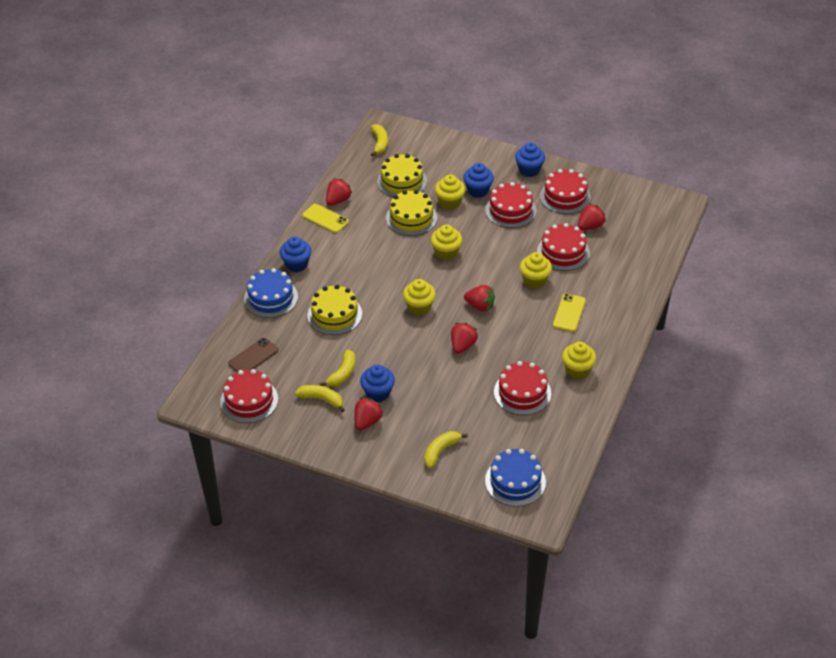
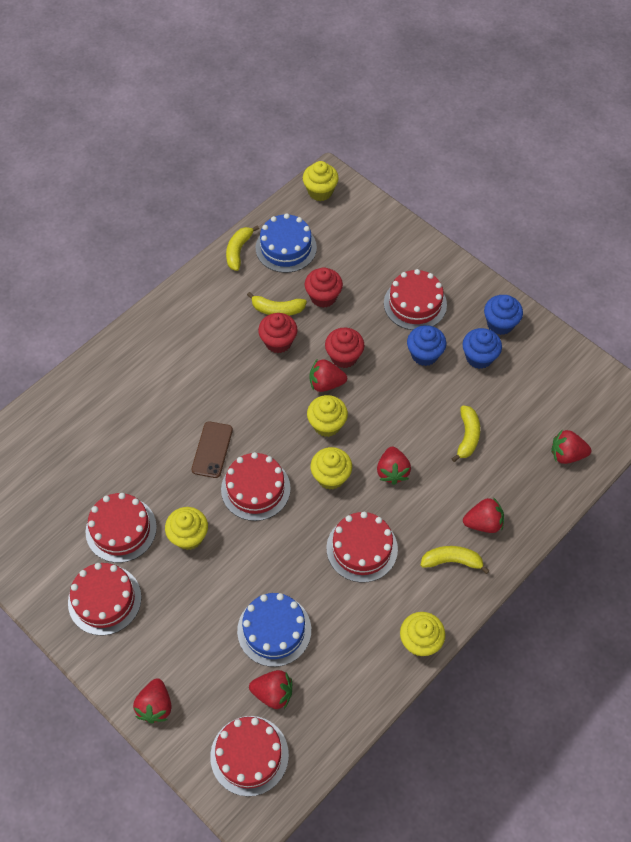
blue cupcake: 4 -> 3
red cake: 5 -> 6
red cupcake: 0 -> 3
red strawberry: 5 -> 6
yellow cake: 3 -> 0
yellow phone: 2 -> 0

